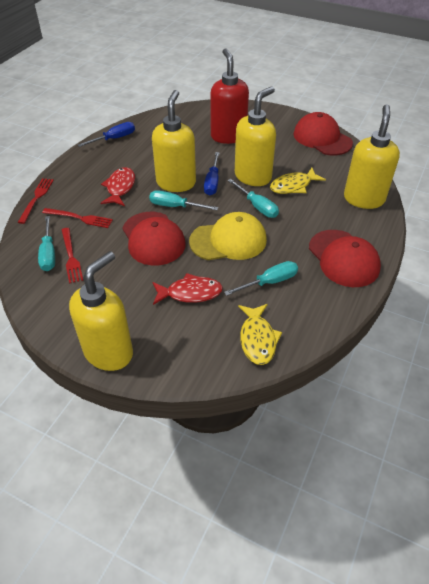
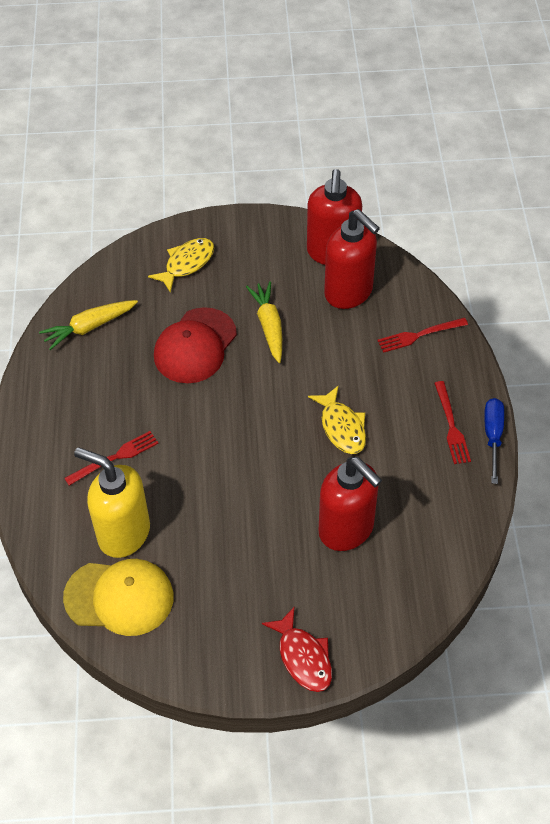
blue screwdriver: 2 -> 1
red cap: 3 -> 1
red fish: 2 -> 1
red soap dispenser: 1 -> 3
turquoise screwdriver: 4 -> 0
yellow carrot: 0 -> 2
yellow soap dispenser: 4 -> 1

